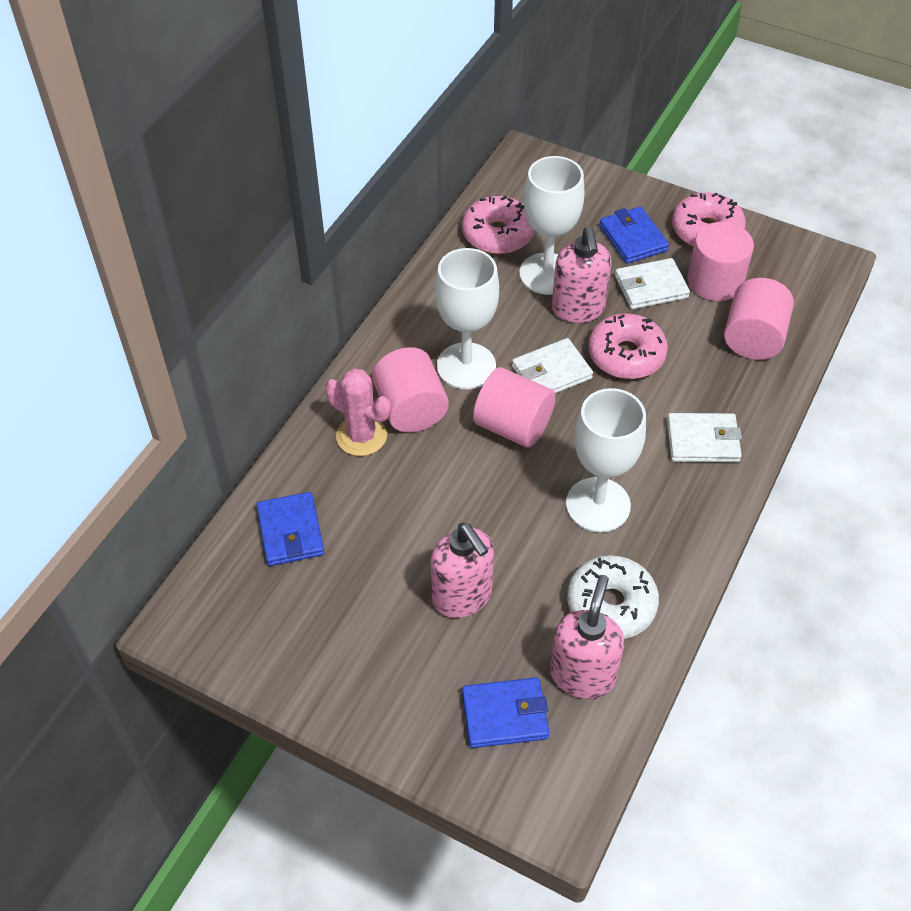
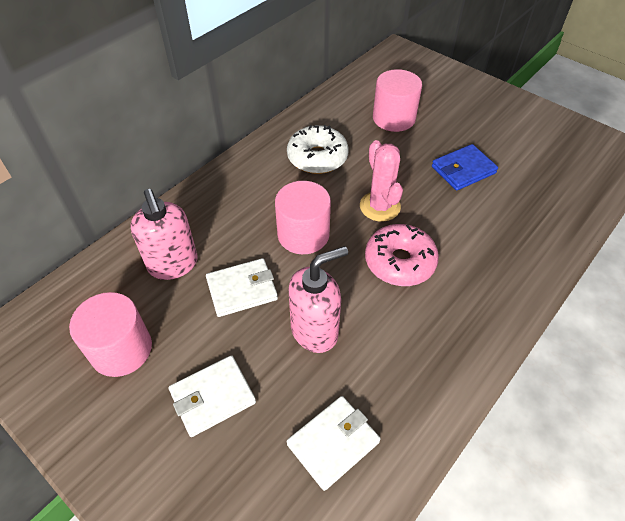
blue wallet: 3 -> 1
pink cylinder: 4 -> 3
pink donut: 3 -> 1
pink soap dispenser: 3 -> 2
white goblet: 3 -> 0

